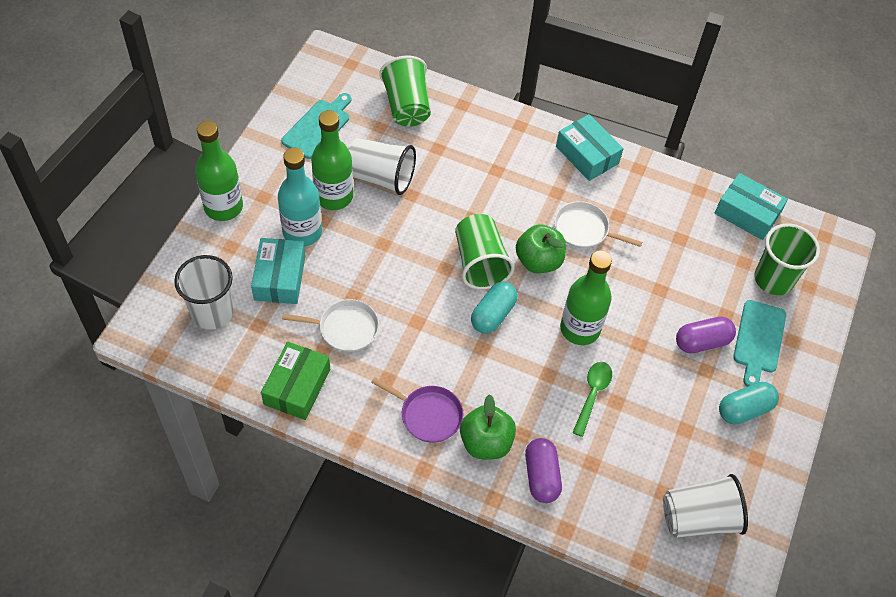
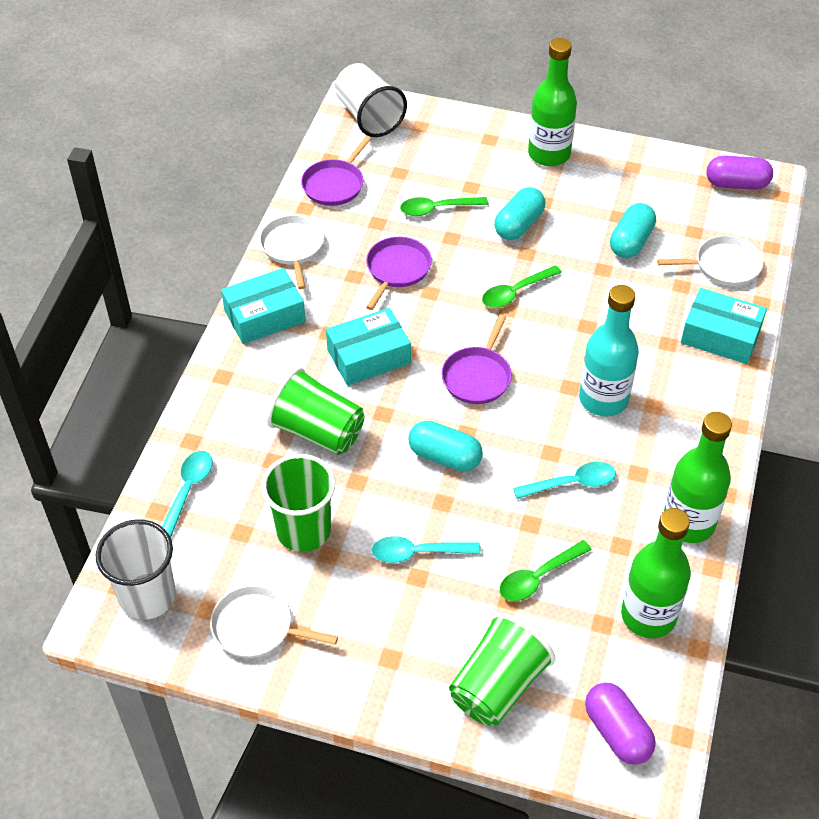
green apple: 2 -> 0
green box: 1 -> 0
green spoon: 1 -> 3
purple pan: 1 -> 3
turquoise capsule: 2 -> 3
turquoise cutting board: 2 -> 0
turquoise spoon: 0 -> 3
white cup: 3 -> 2
white pan: 2 -> 3

